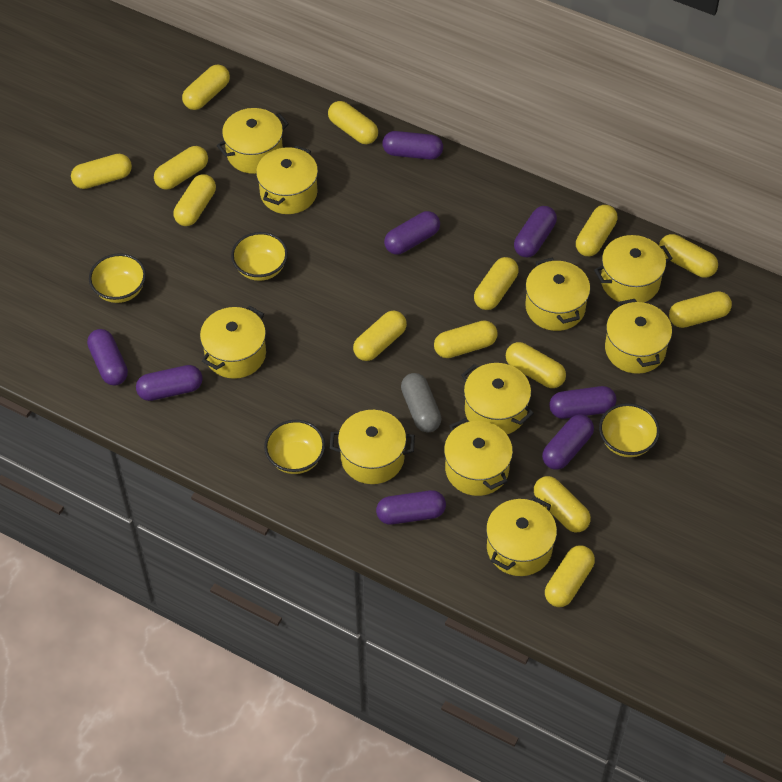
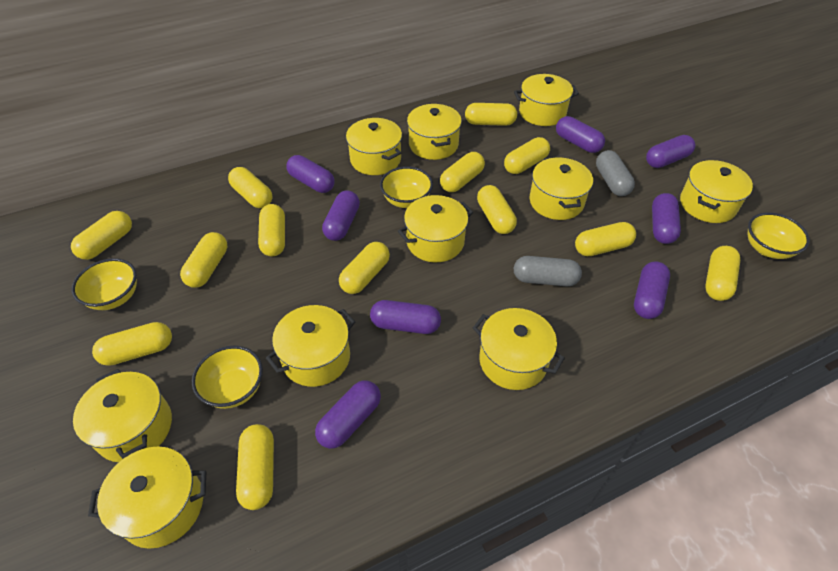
grey capsule: 1 -> 2
yellow capsule: 14 -> 13

